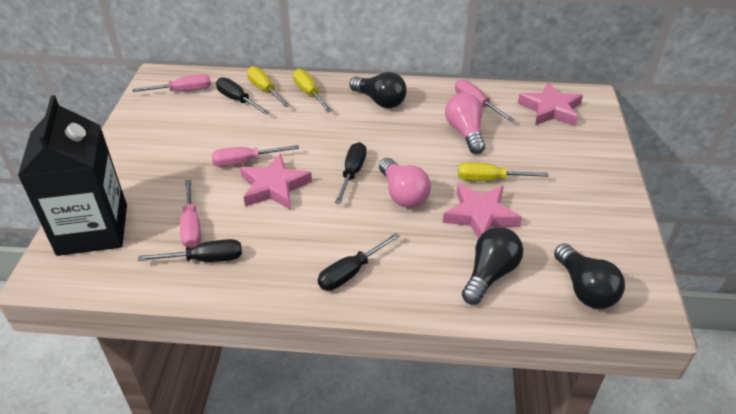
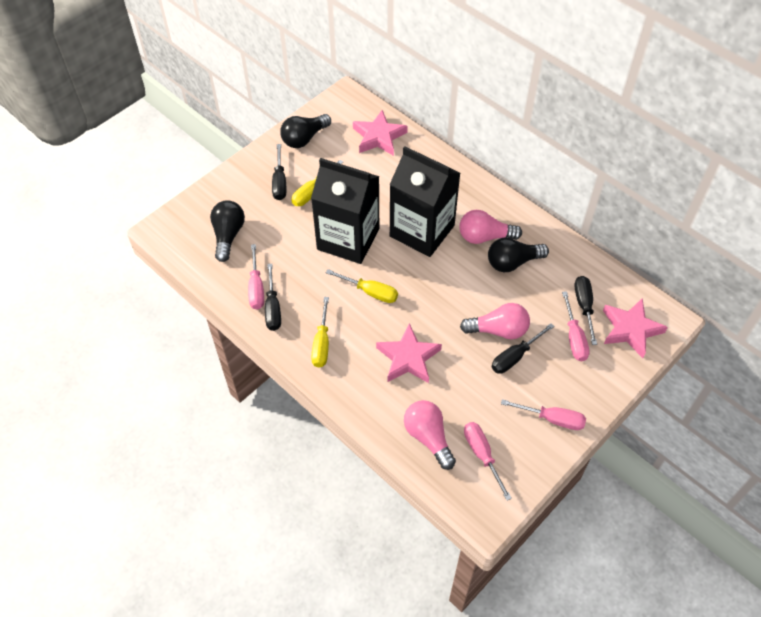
black carton: 1 -> 2
pink light bulb: 2 -> 3

